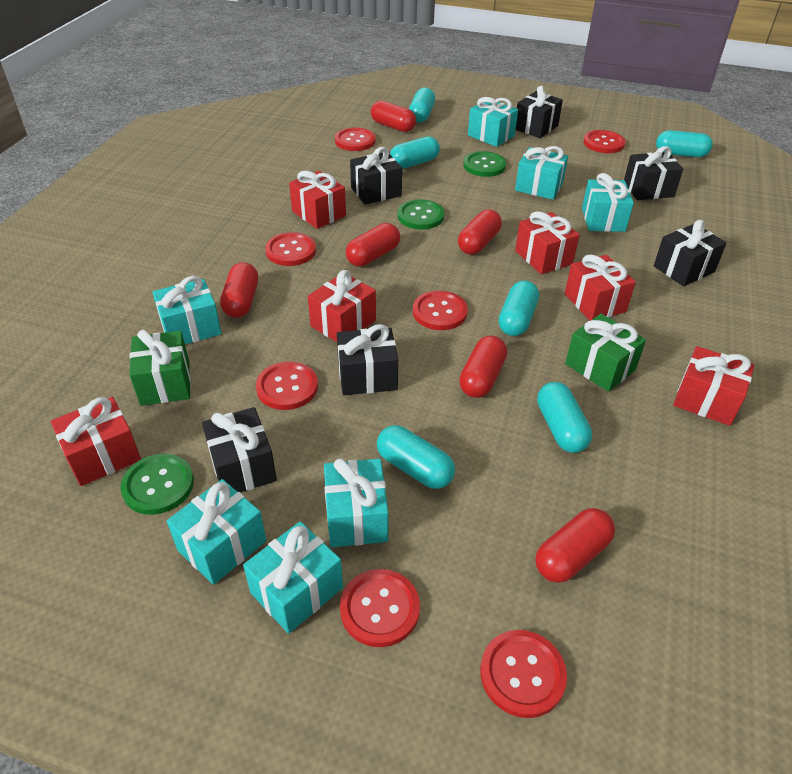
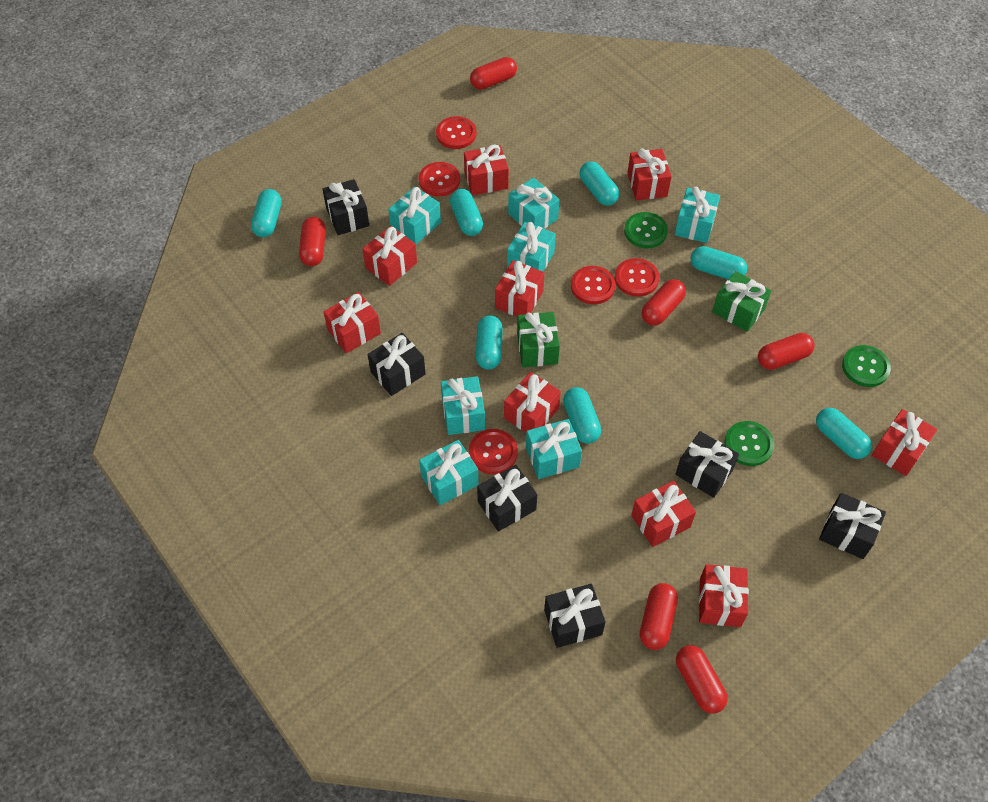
red button: 7 -> 5
red gift: 6 -> 9
turquoise capsule: 6 -> 7

